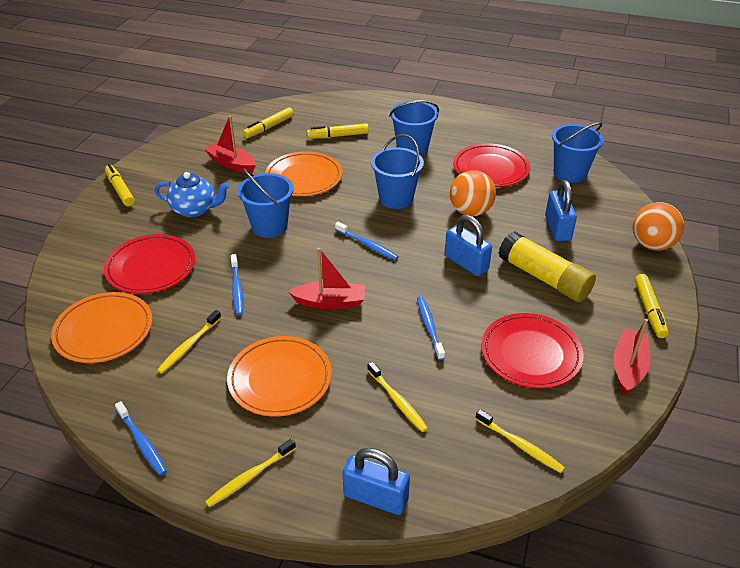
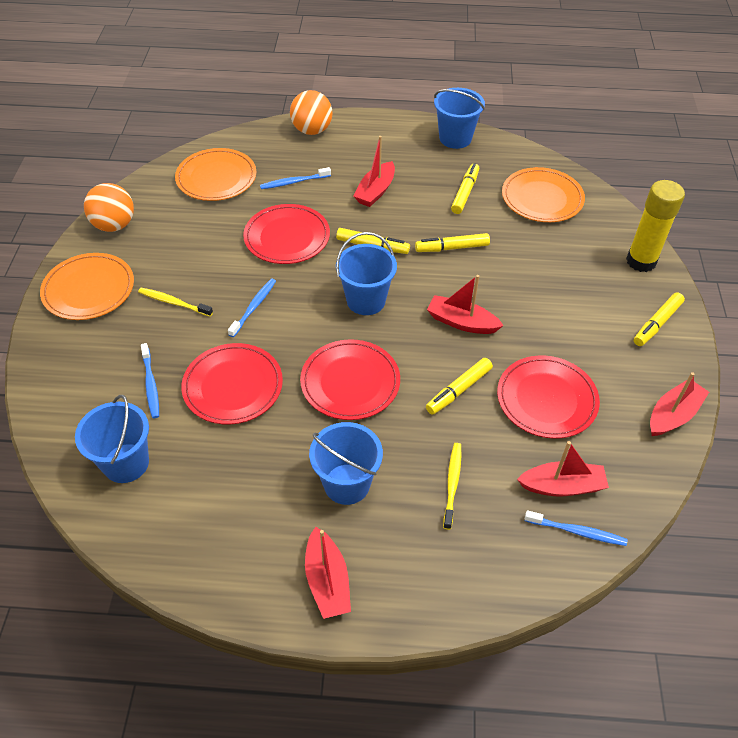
blue padlock: 3 -> 0
blue teapot: 1 -> 0
red boat: 3 -> 5
red plate: 3 -> 4
yellow marker: 4 -> 5
yellow toothbrush: 4 -> 2

